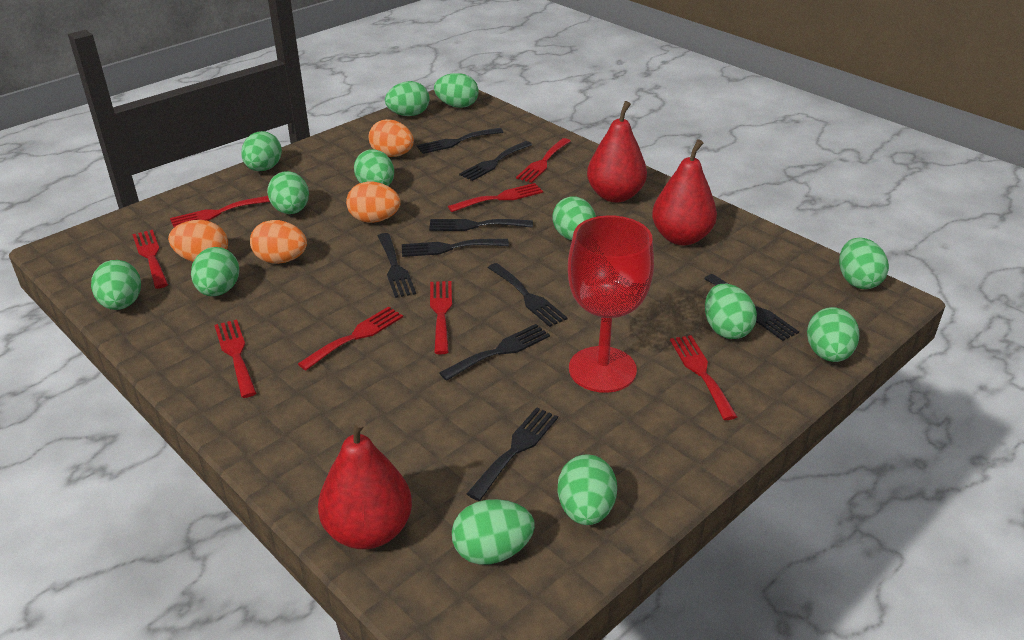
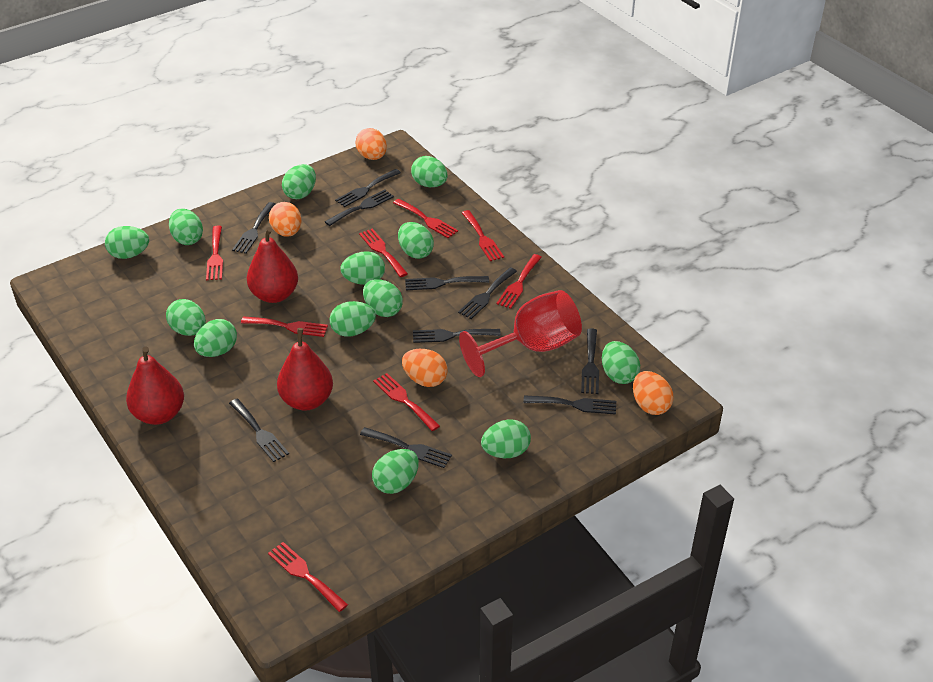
black fork: 9 -> 10

